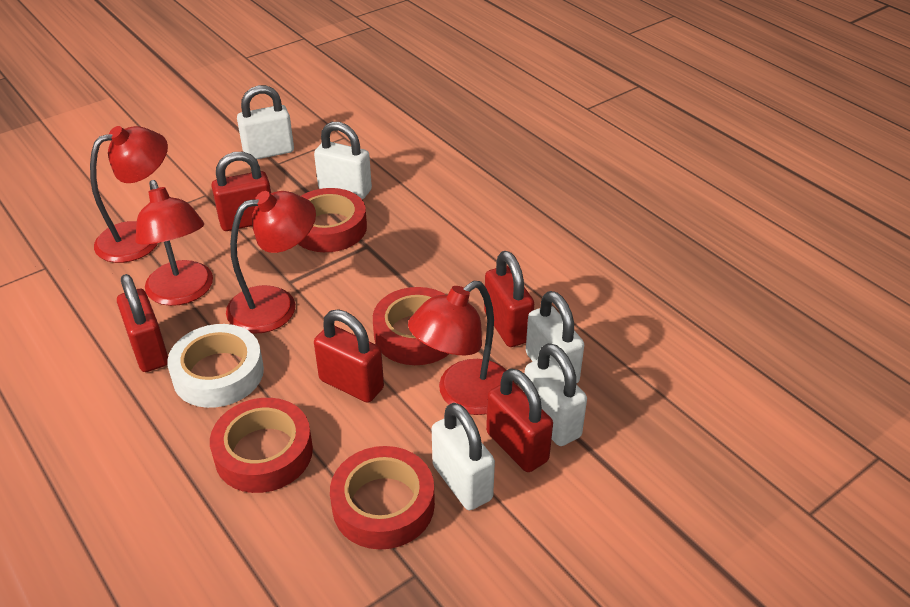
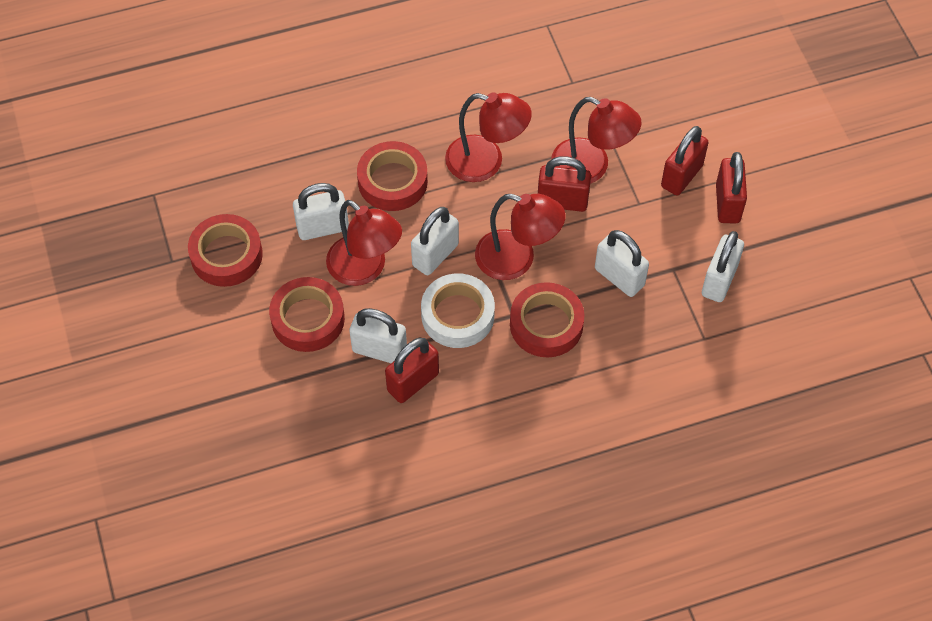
red padlock: 5 -> 4

